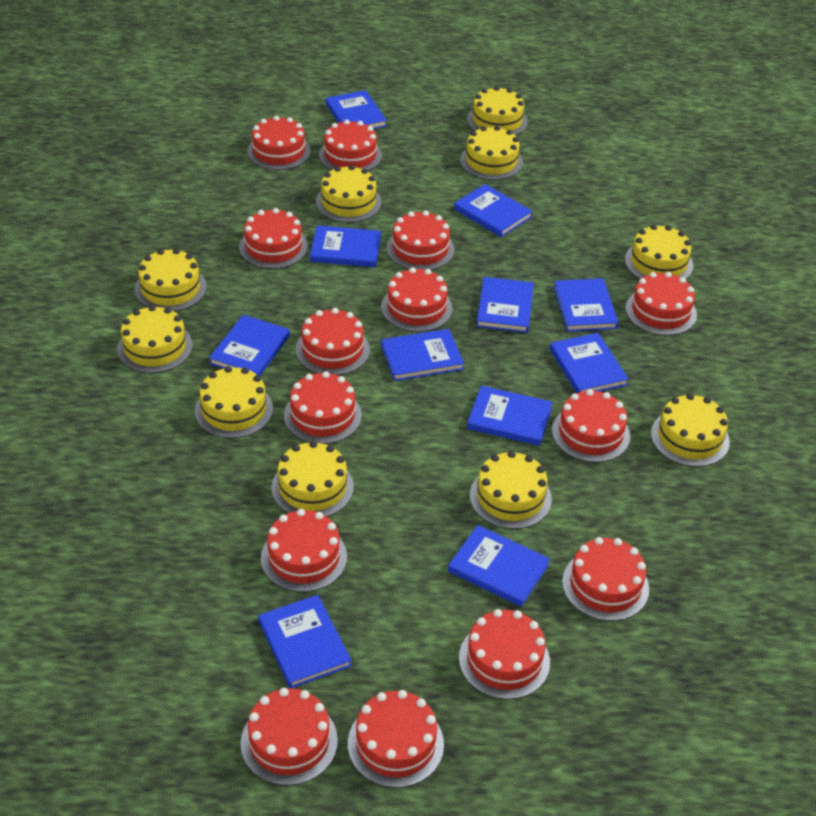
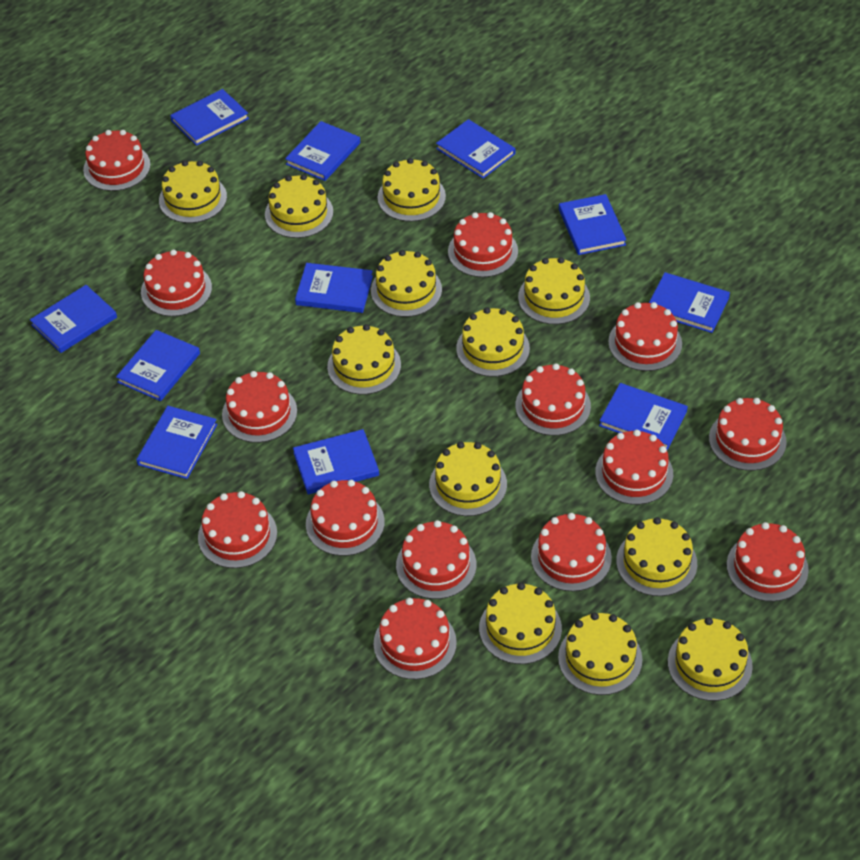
yellow cake: 10 -> 12

